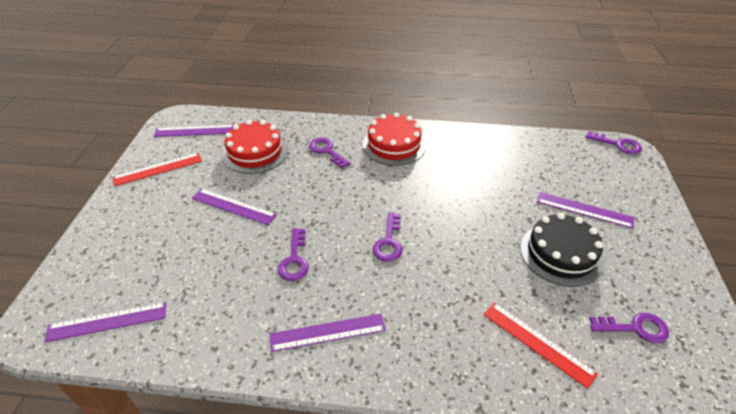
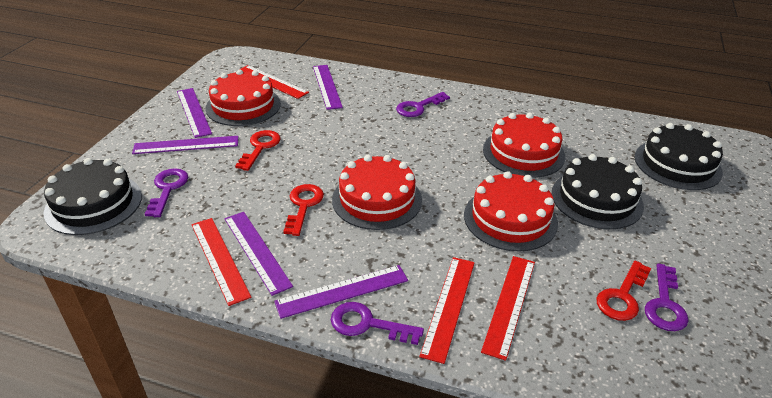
black cake: 1 -> 3
purple key: 5 -> 4
red cake: 2 -> 4
red key: 0 -> 3
red ruler: 2 -> 4

